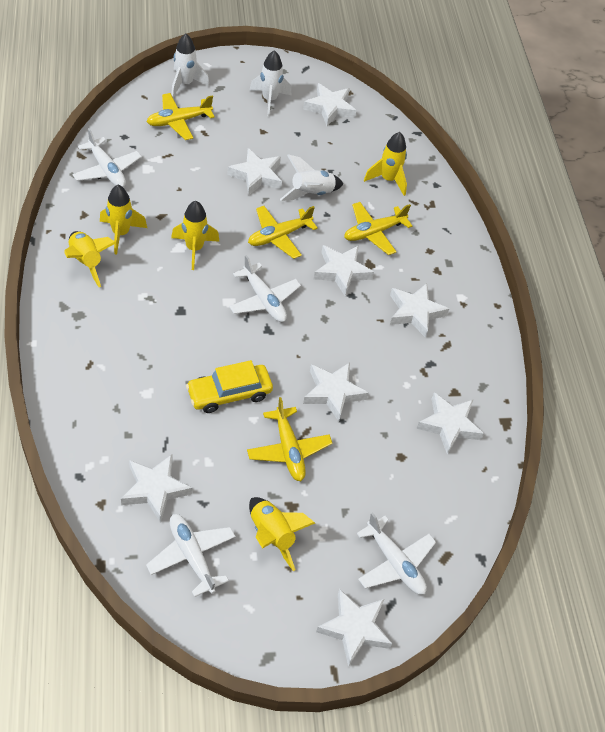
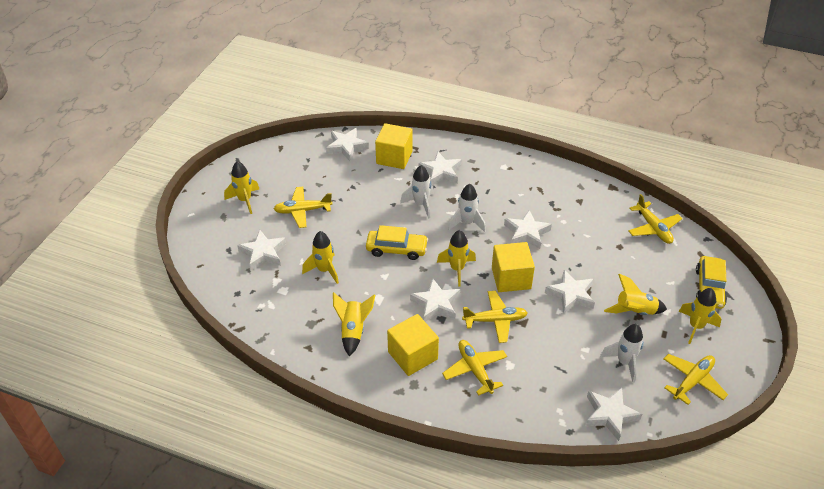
white plane: 4 -> 0
white star: 8 -> 7
yellow car: 1 -> 2
yellow cube: 0 -> 3
yellow plane: 4 -> 5
yellow rocket: 5 -> 6

